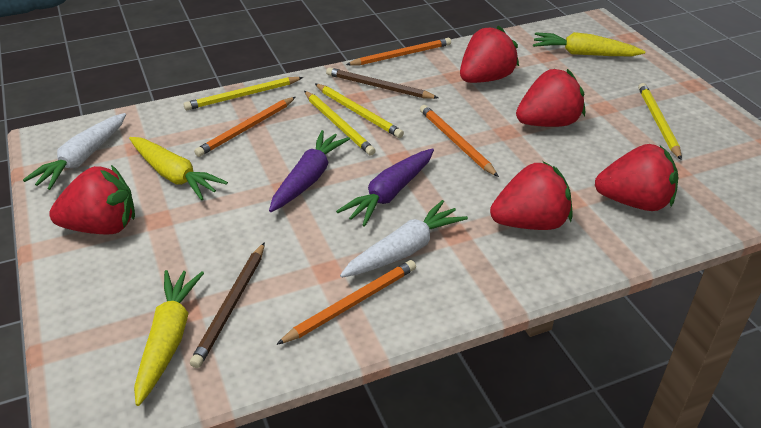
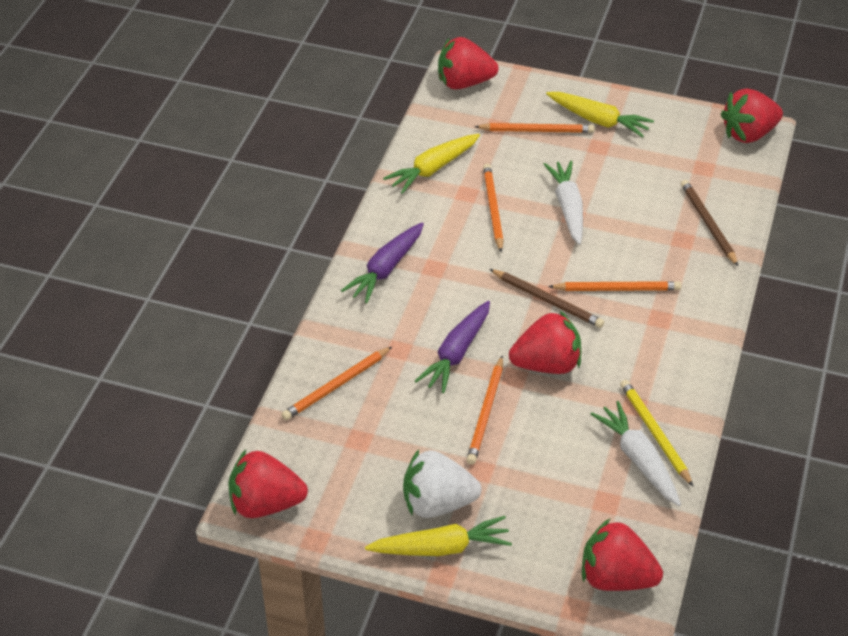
orange pencil: 4 -> 5
white strawberry: 0 -> 1
yellow pencil: 4 -> 1

